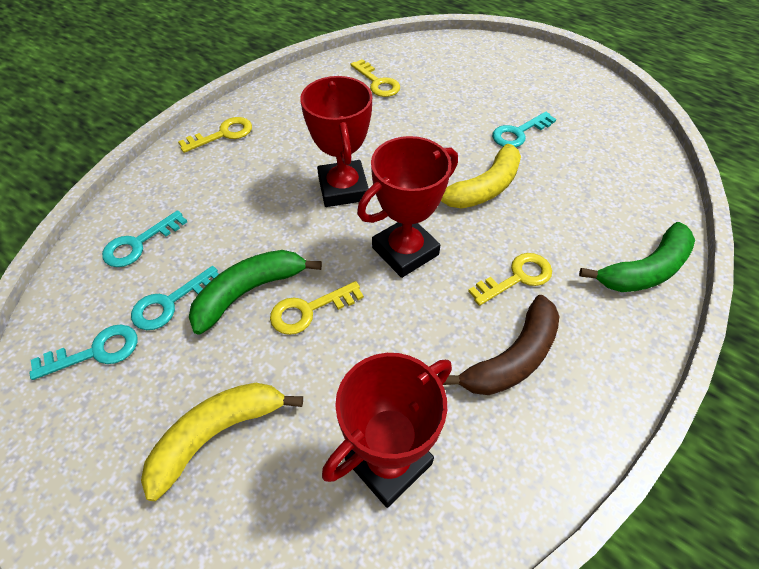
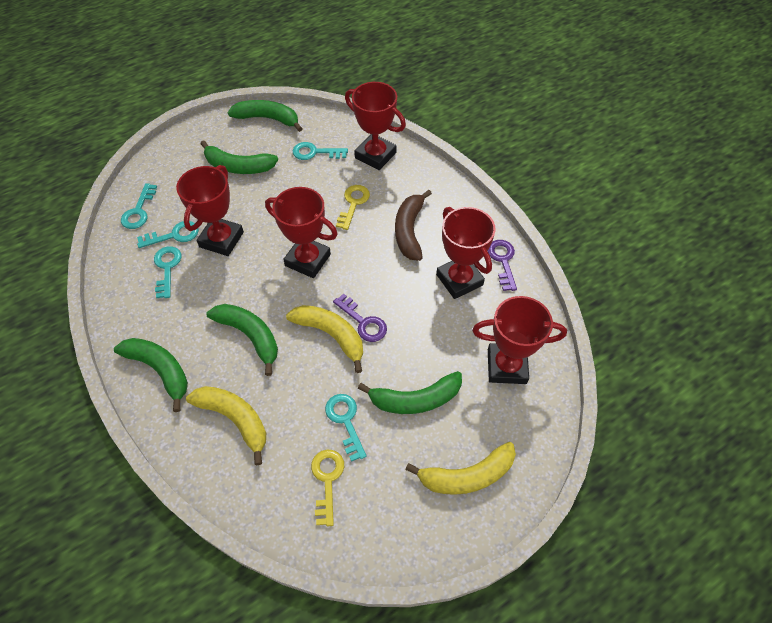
green banana: 2 -> 5
purple key: 0 -> 2
red trophy: 3 -> 5
turquoise key: 4 -> 5
yellow banana: 2 -> 3
yellow key: 4 -> 2

